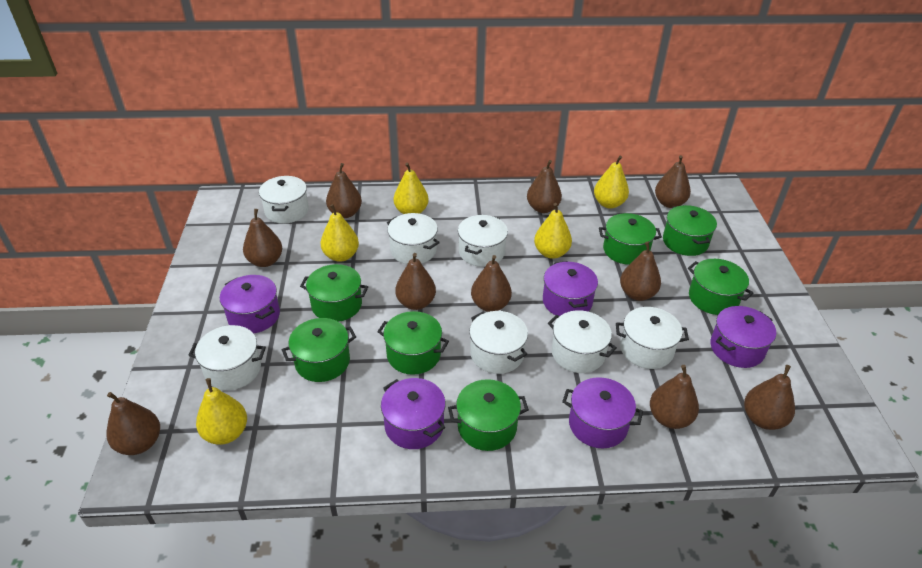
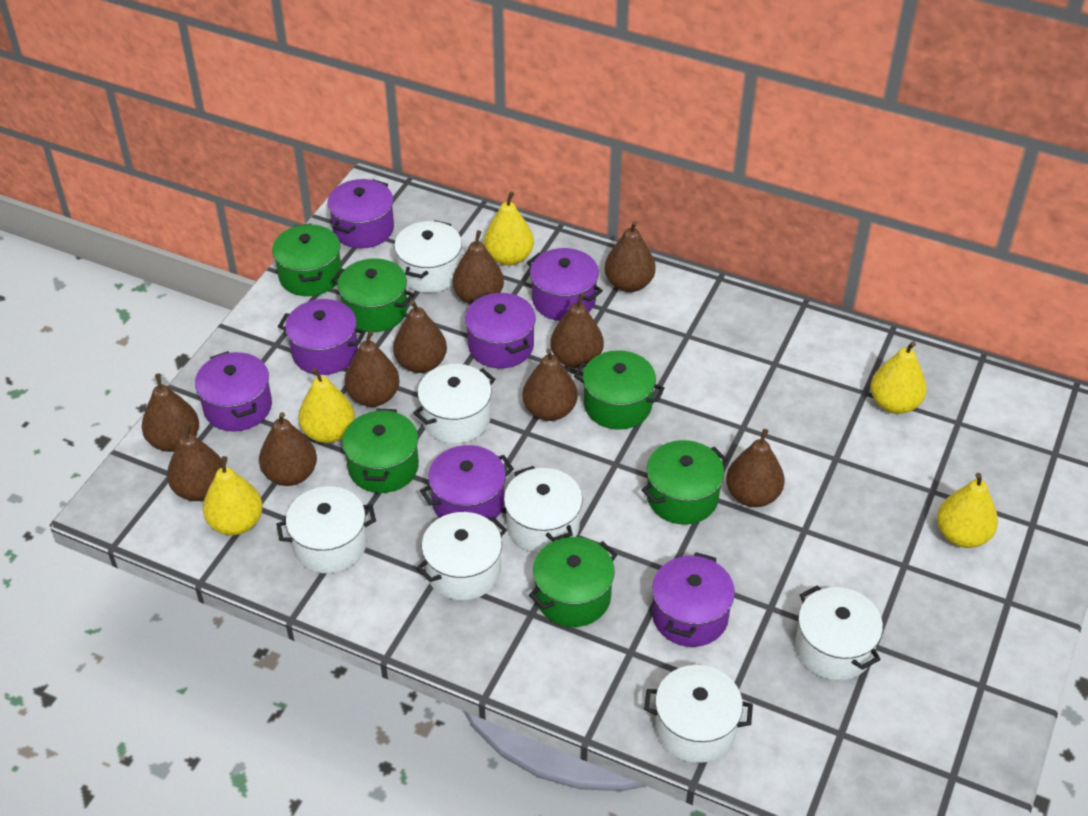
green pot: 7 -> 6
purple pot: 5 -> 7

